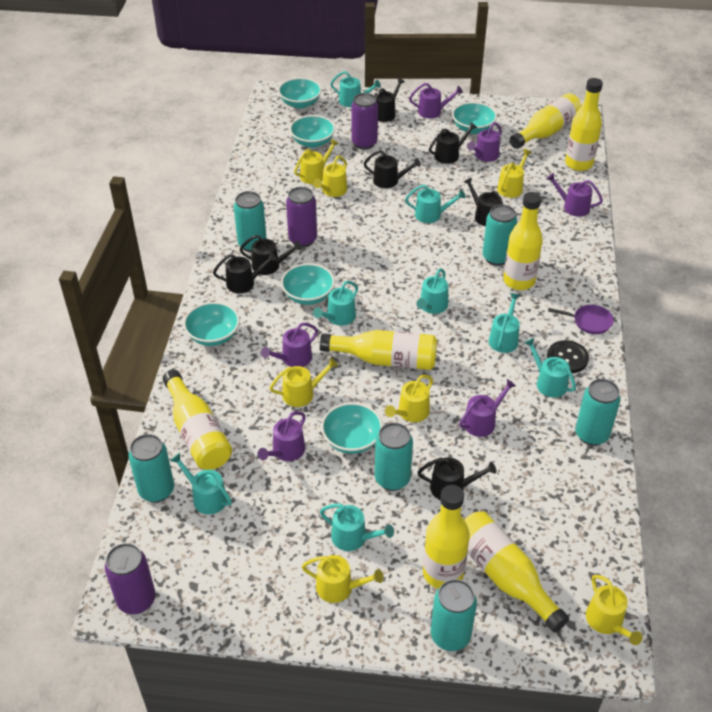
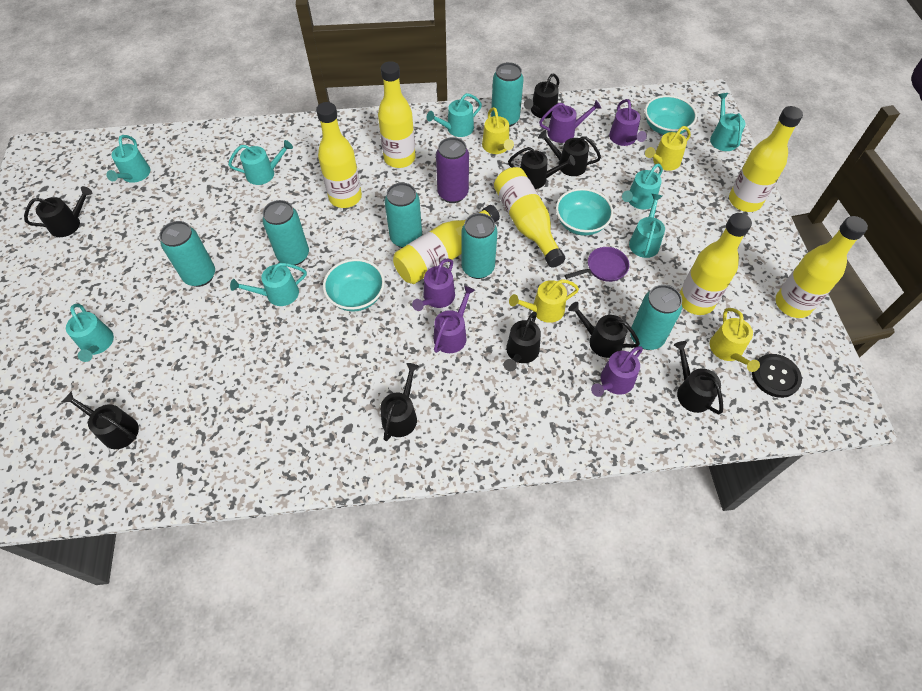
black watering can: 7 -> 9
purple can: 3 -> 1
purple watering can: 6 -> 5
turquoise bowl: 6 -> 3
yellow watering can: 7 -> 4

